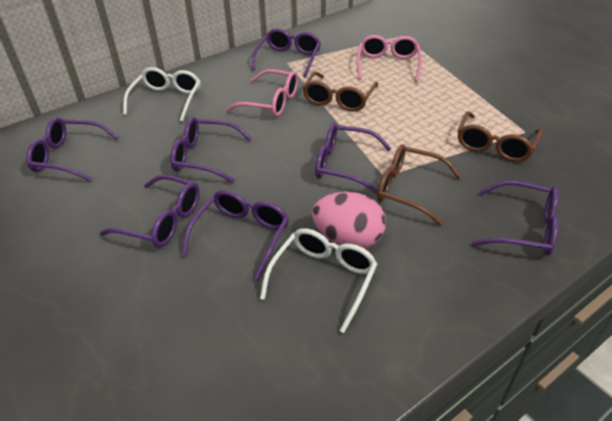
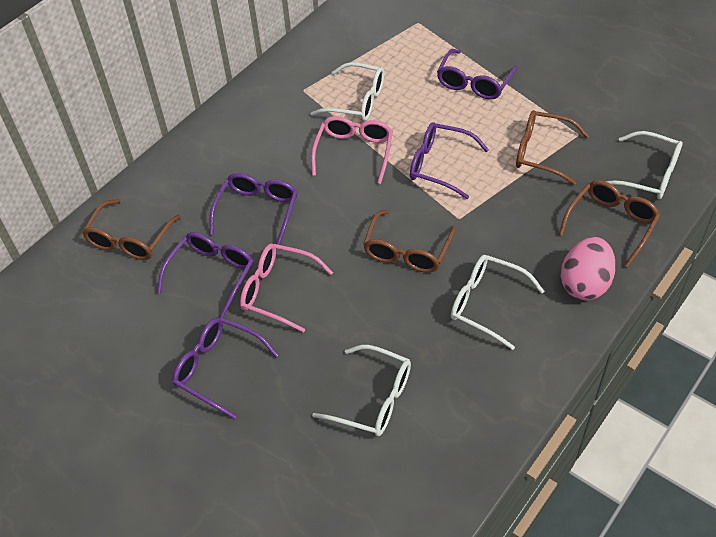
brown glasses: 3 -> 4
purple glasses: 7 -> 5
white glasses: 2 -> 4

